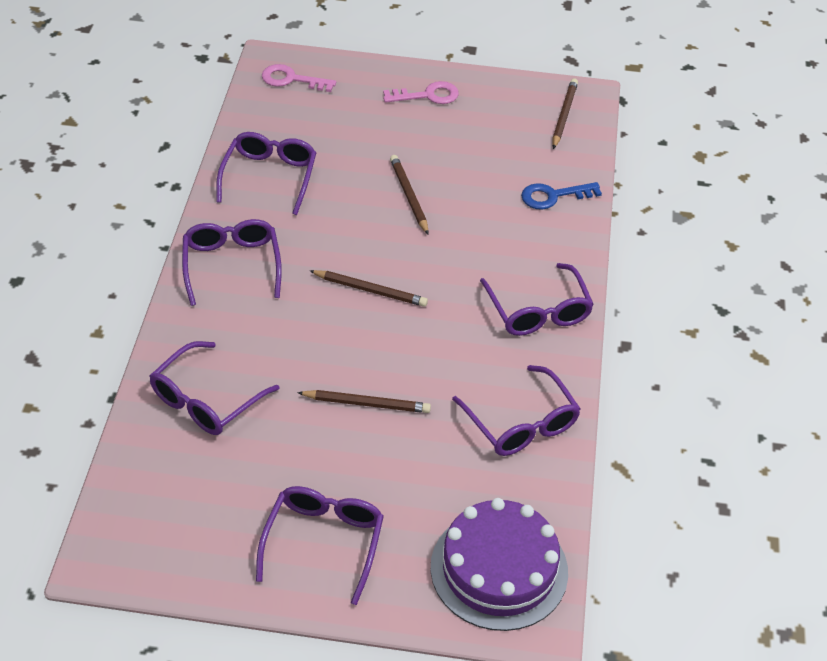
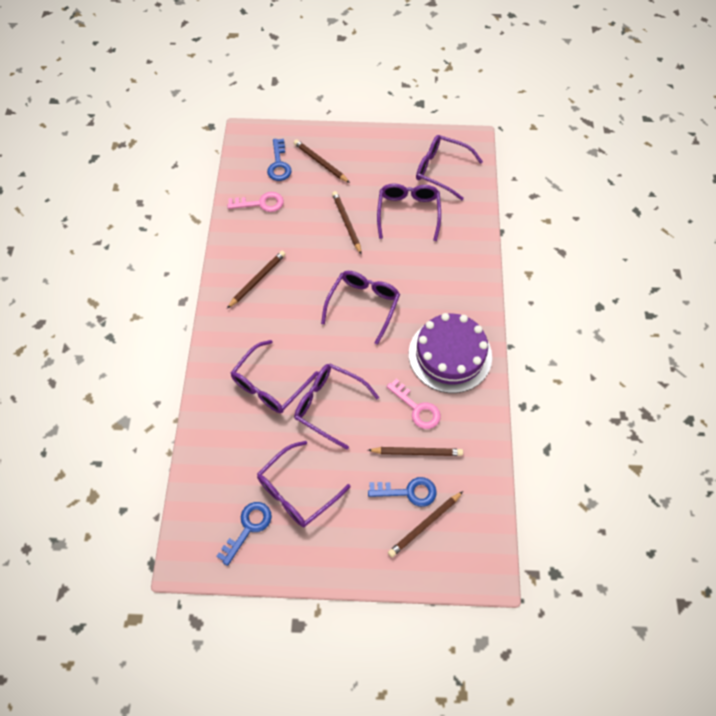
blue key: 1 -> 3
brown pencil: 4 -> 5

